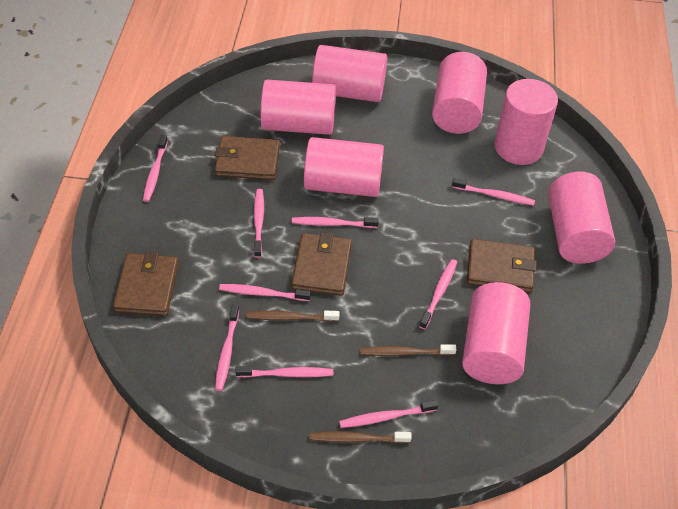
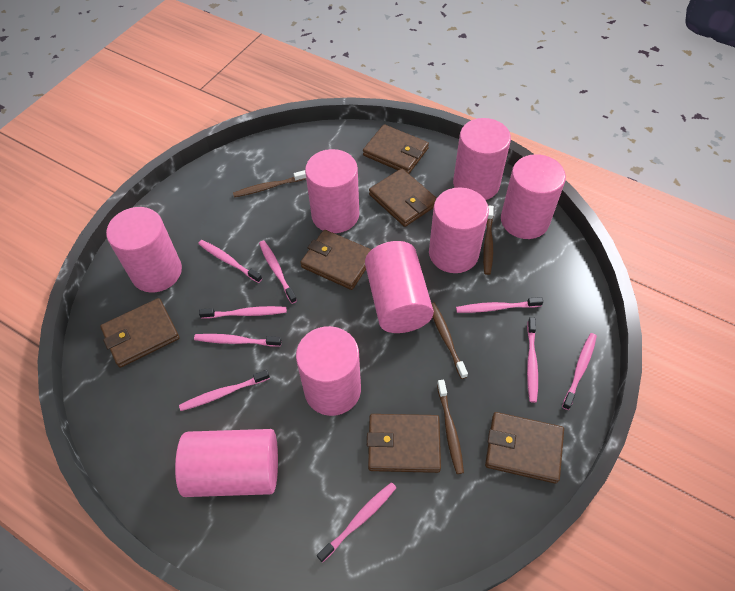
brown toothbrush: 3 -> 4
brown wallet: 4 -> 6
pink cylinder: 7 -> 8

